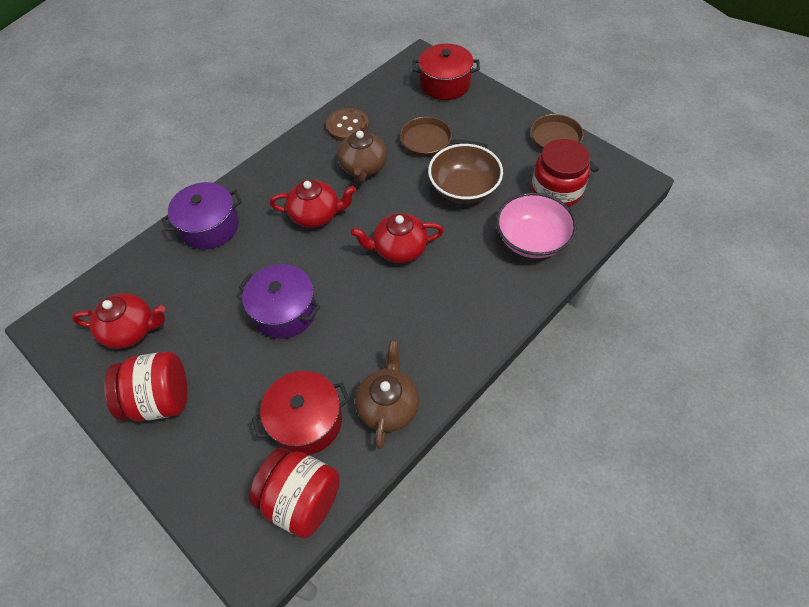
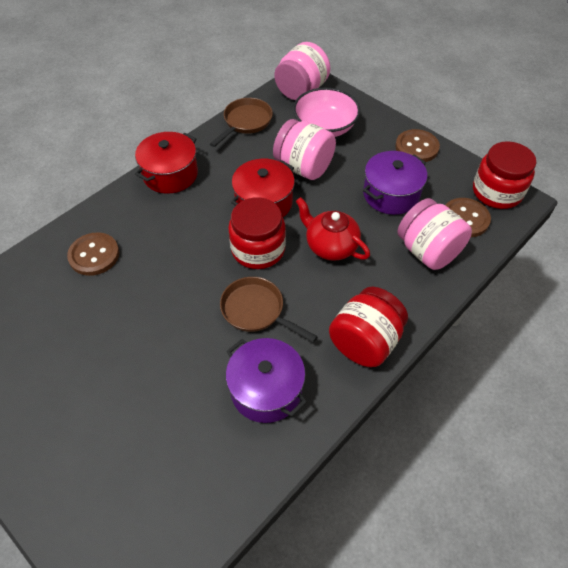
brown bowl: 1 -> 0
brown button: 1 -> 3
brown teapot: 2 -> 0
pink jar: 0 -> 3
red teapot: 3 -> 1

